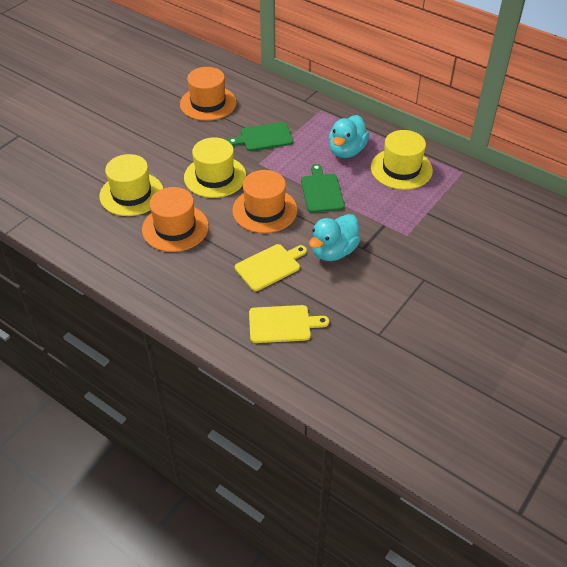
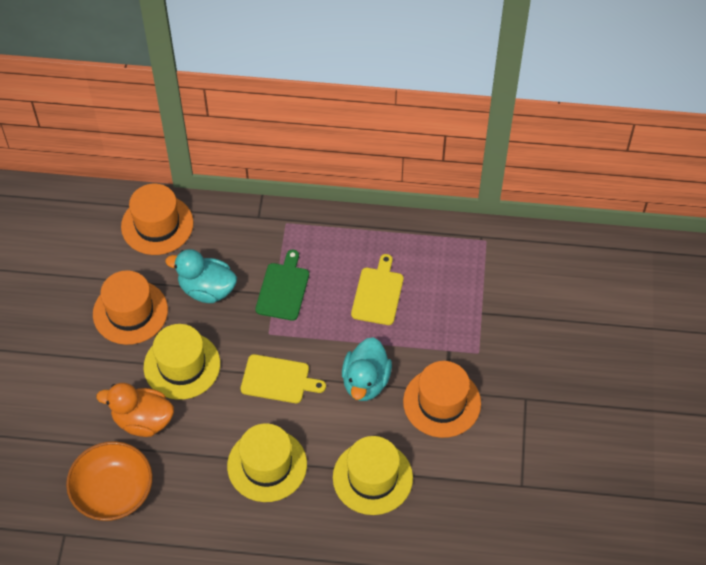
green cutting board: 2 -> 1
orange bowl: 0 -> 1
orange duck: 0 -> 1

